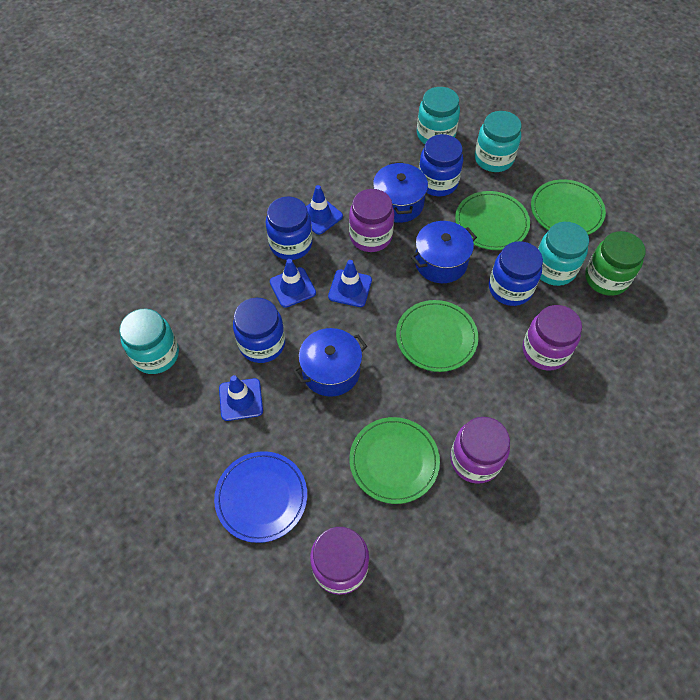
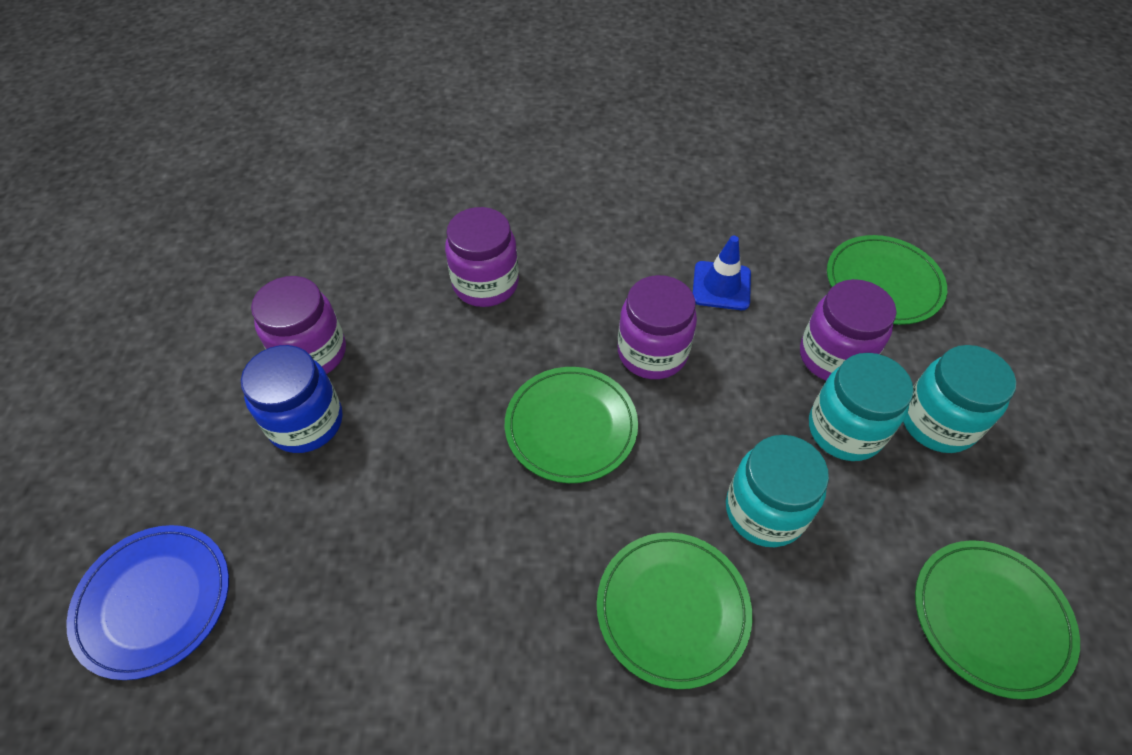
blue jar: 4 -> 1
blue pot: 3 -> 0
blue traffic cone: 4 -> 1
green jar: 1 -> 0
turquoise jar: 4 -> 3

